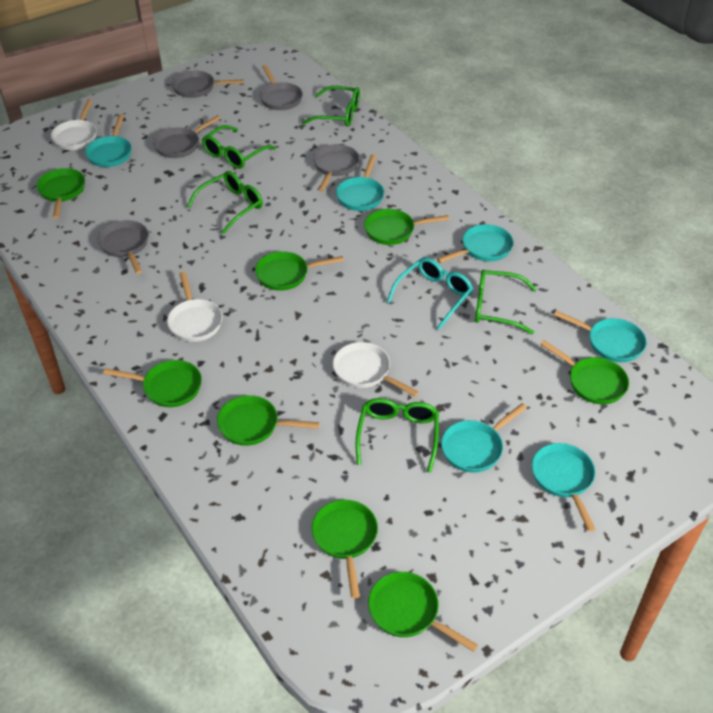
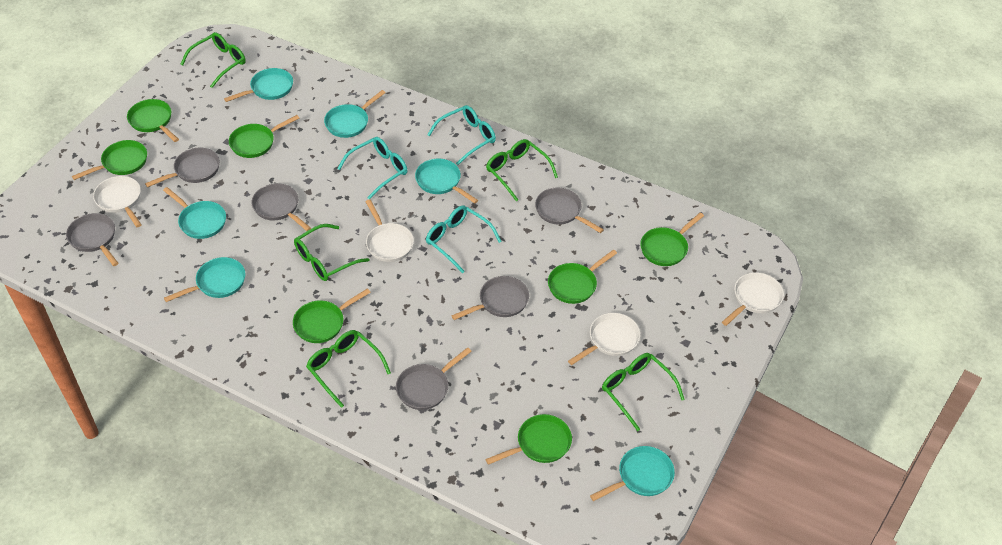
green pan: 8 -> 7
grey pan: 5 -> 6
turquoise glasses: 1 -> 3
white pan: 3 -> 4

